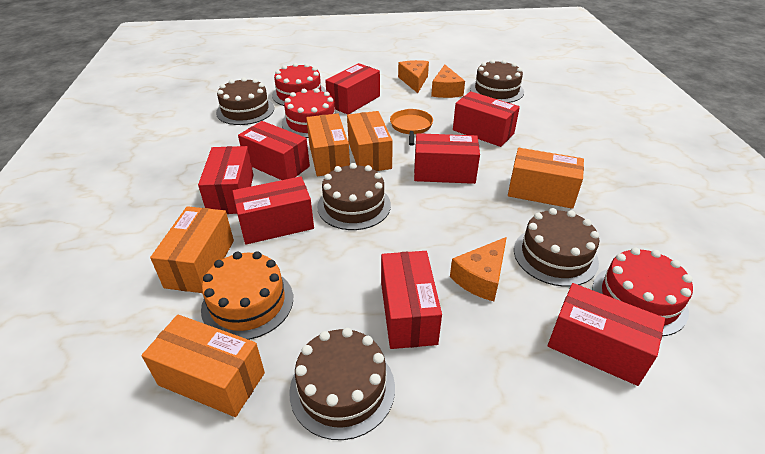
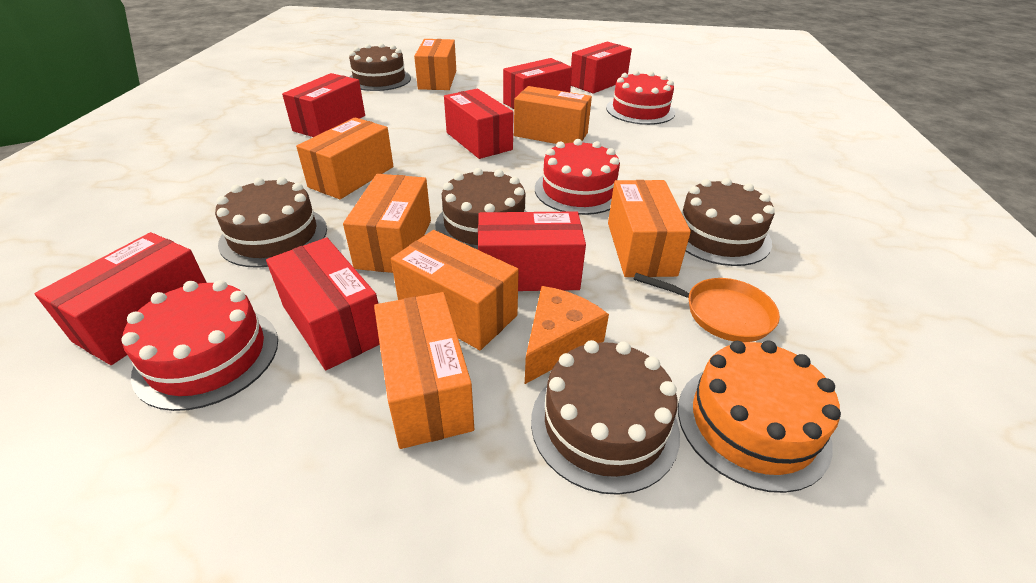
orange box: 5 -> 7
orange cheese: 3 -> 1
red box: 8 -> 7

